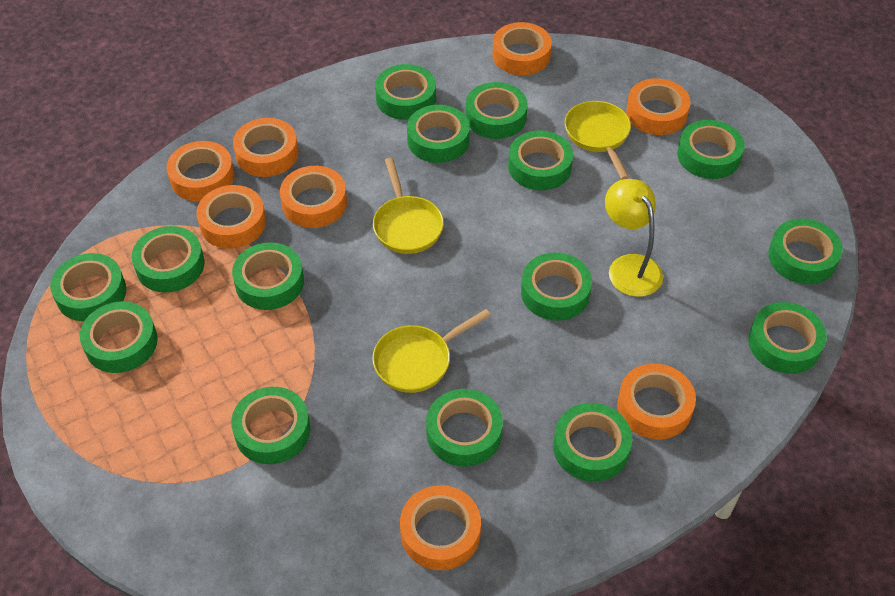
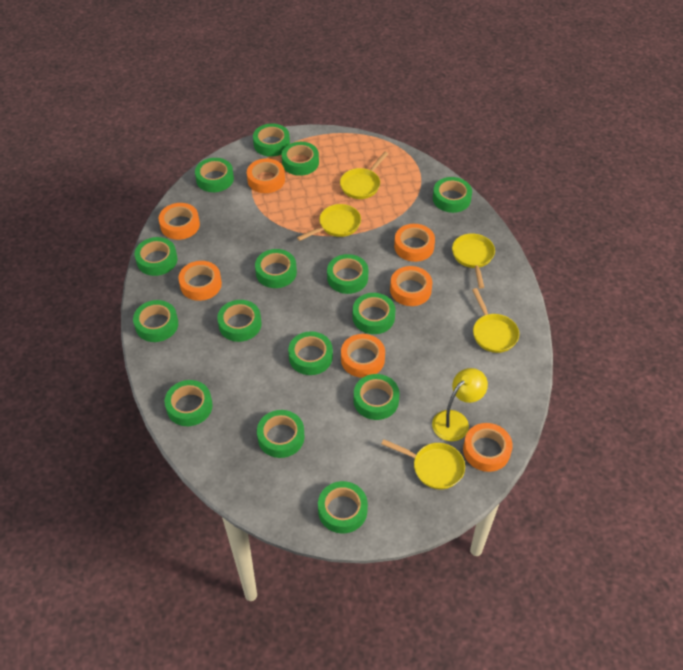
orange tape: 8 -> 7
yellow pan: 3 -> 5

